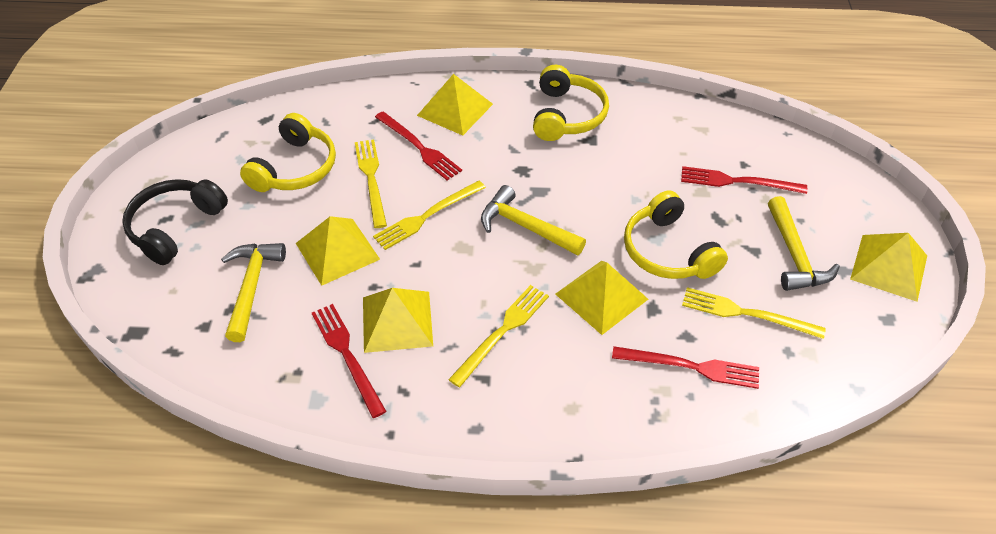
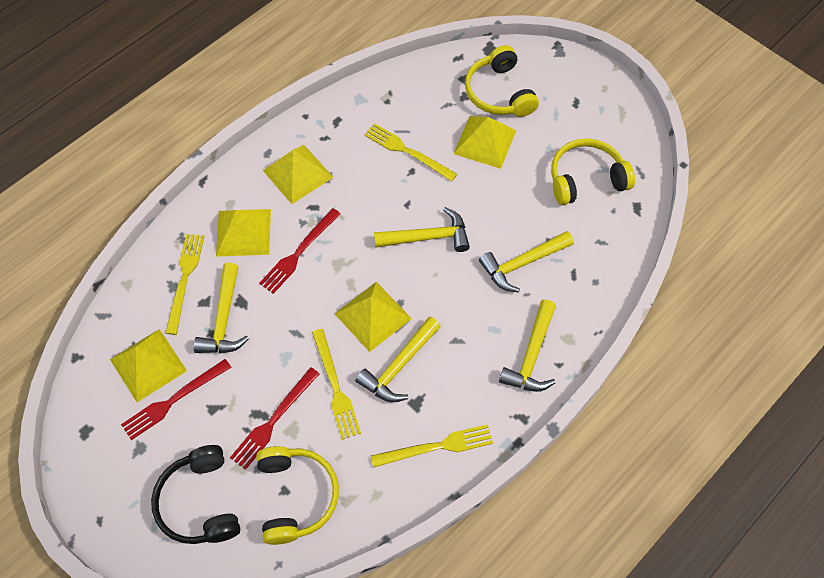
red fork: 4 -> 3
yellow hammer: 3 -> 5

